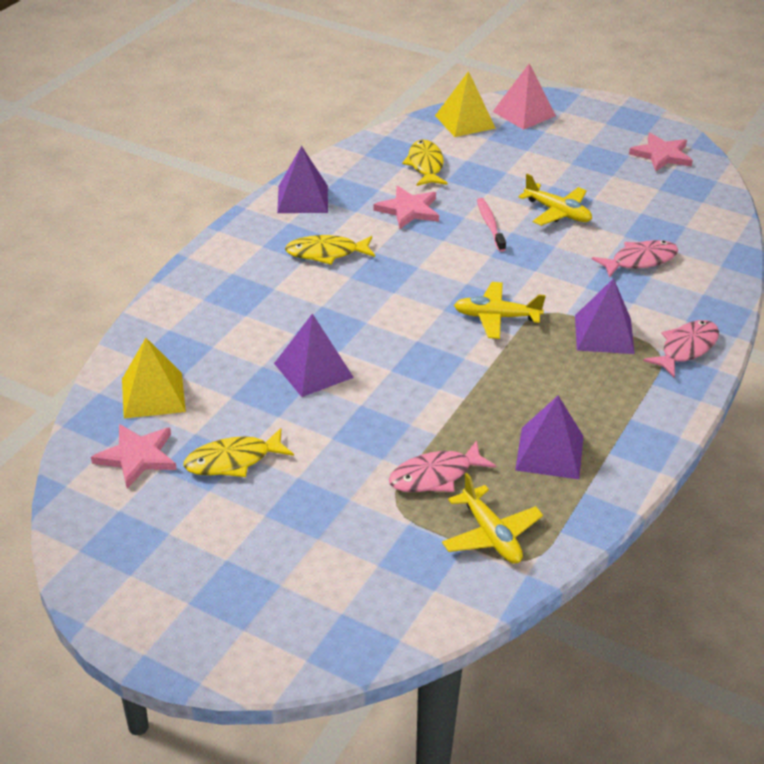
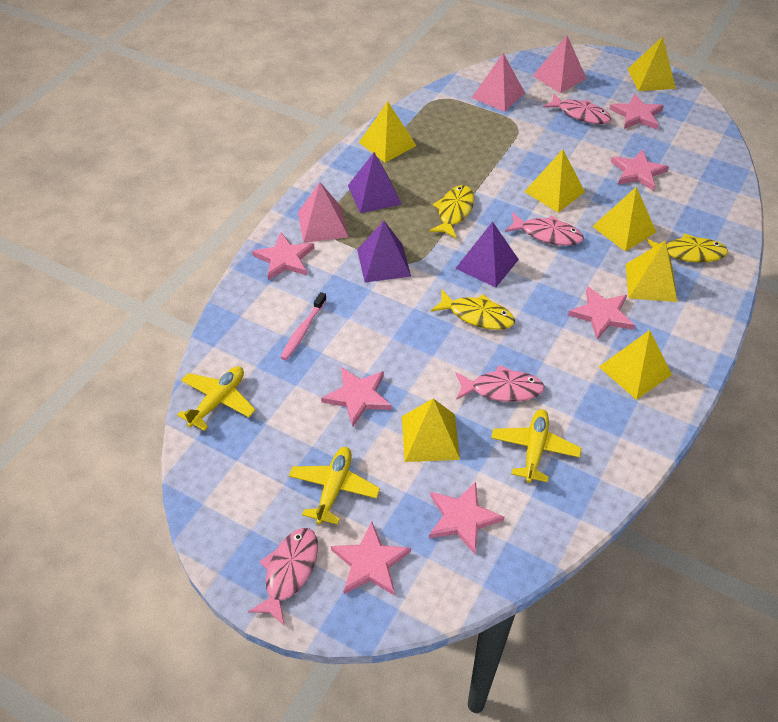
pink fish: 3 -> 4
pink pyramid: 1 -> 3
pink star: 3 -> 7
purple pyramid: 4 -> 3
yellow pyramid: 2 -> 7

